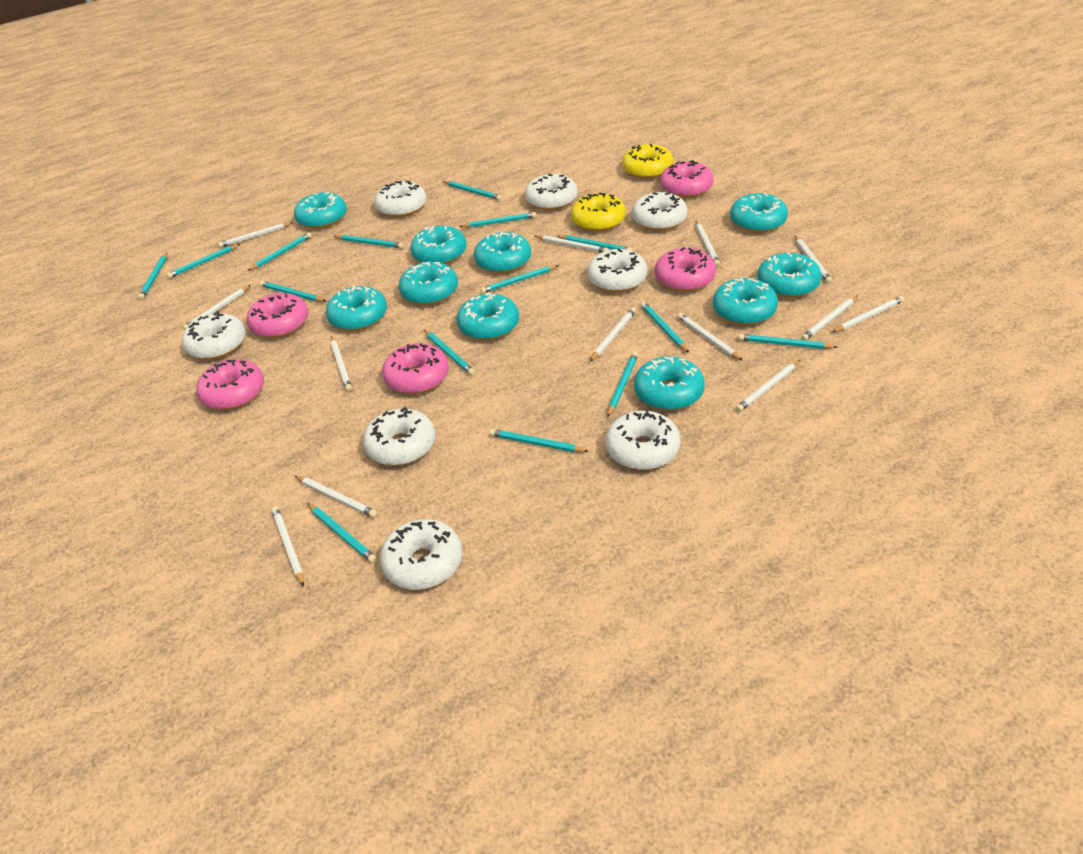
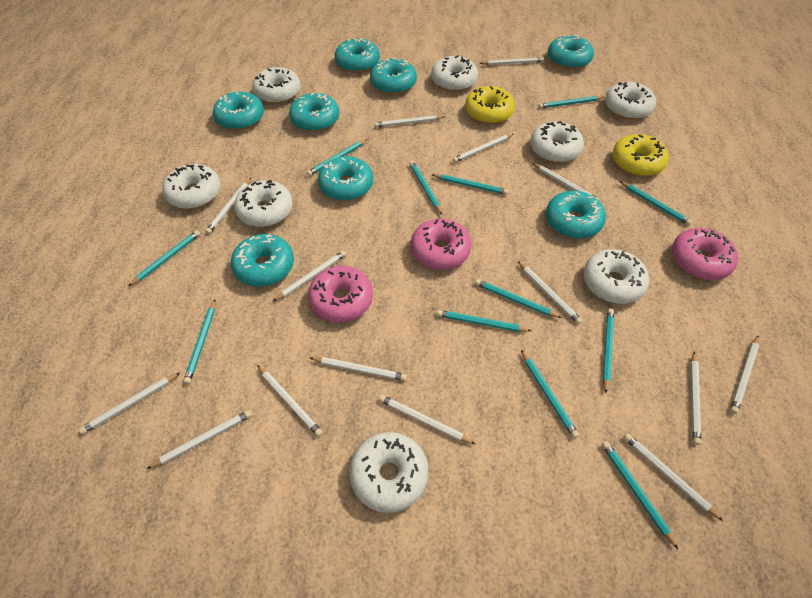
pink donut: 5 -> 3
turquoise donut: 10 -> 8
turquoise pencil: 15 -> 12
white pencil: 13 -> 15

